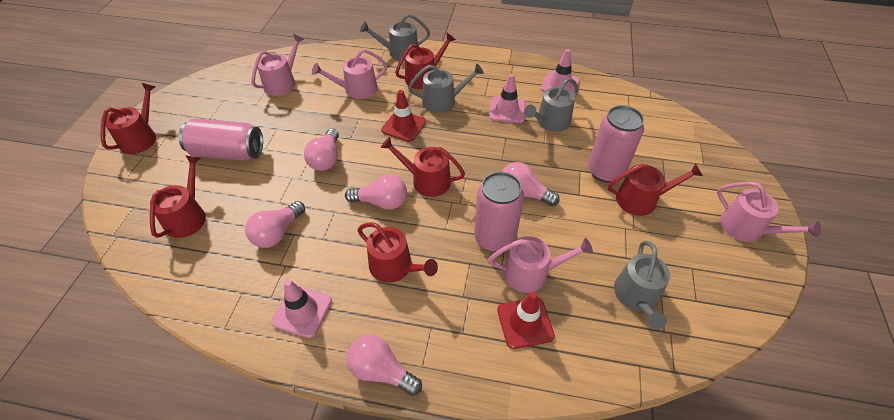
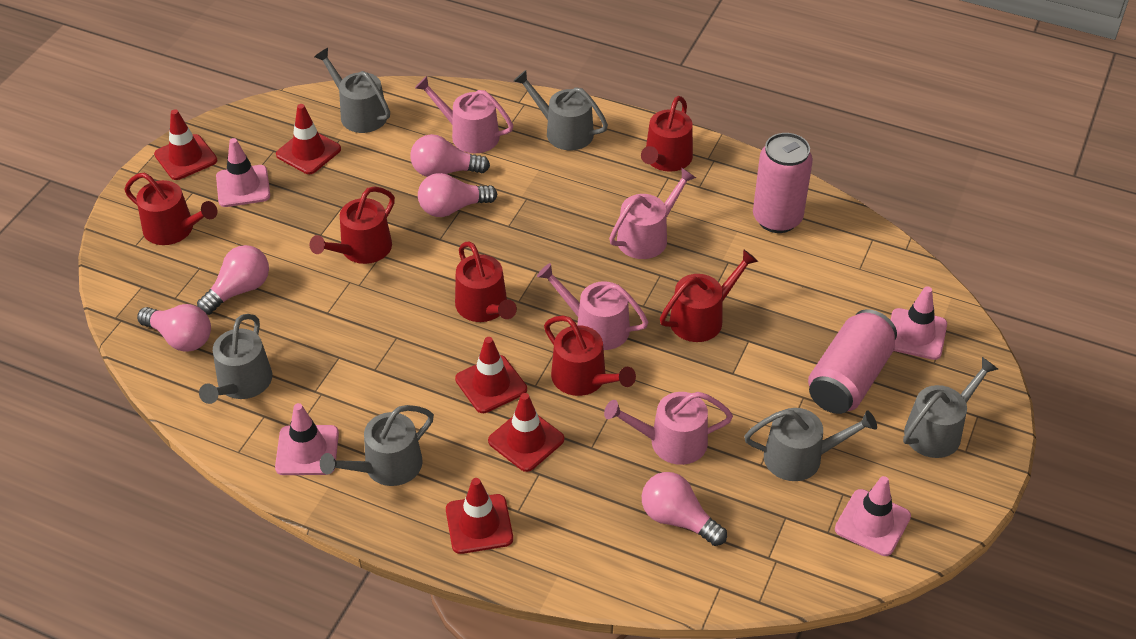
grey watering can: 4 -> 6
pink can: 3 -> 2
pink traffic cone: 3 -> 4
red traffic cone: 2 -> 5

